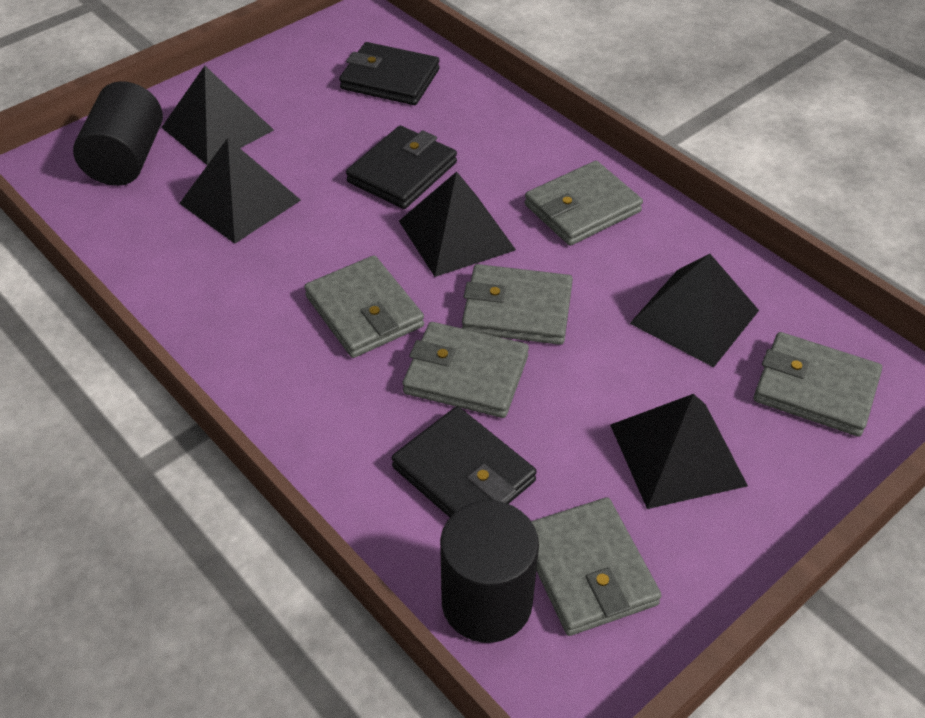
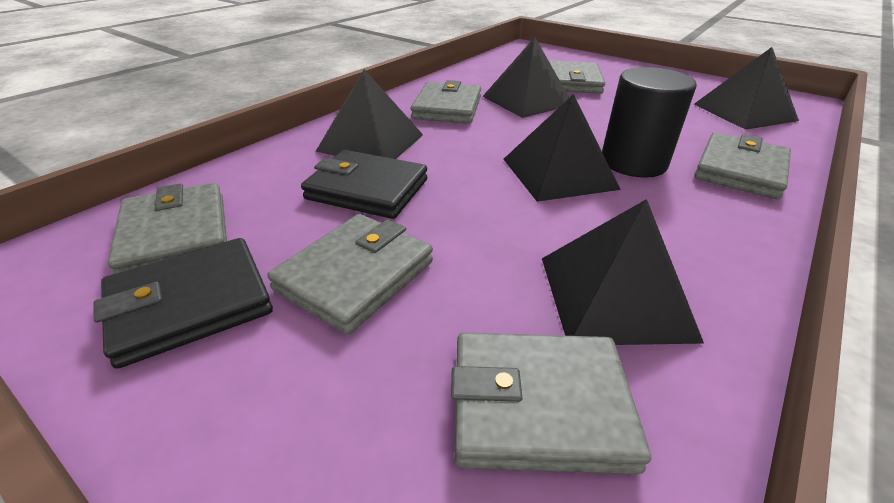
black cylinder: 2 -> 1
black wallet: 3 -> 2

